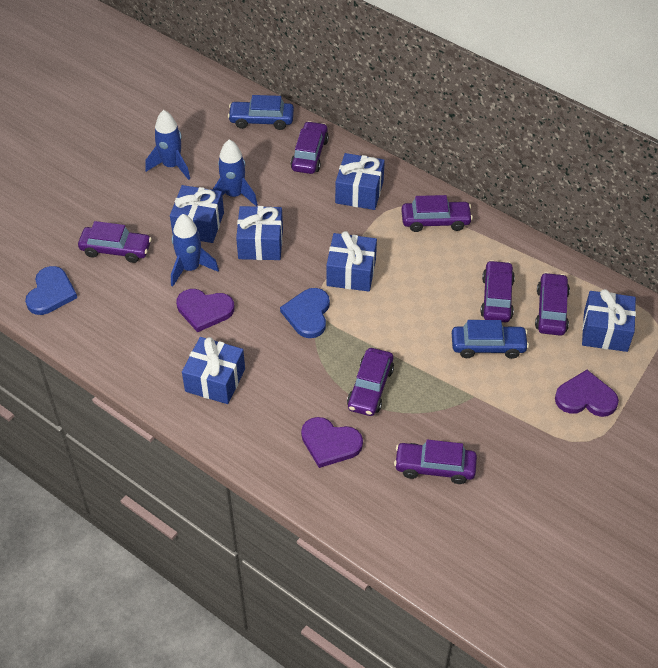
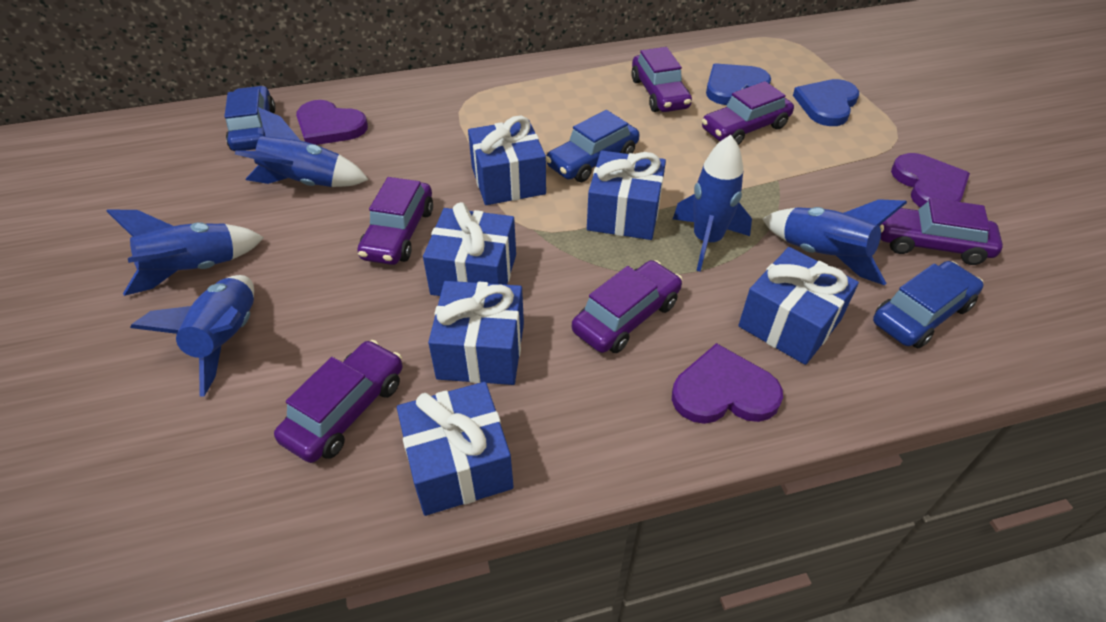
blue car: 2 -> 3
blue rocket: 3 -> 5
purple car: 7 -> 6

